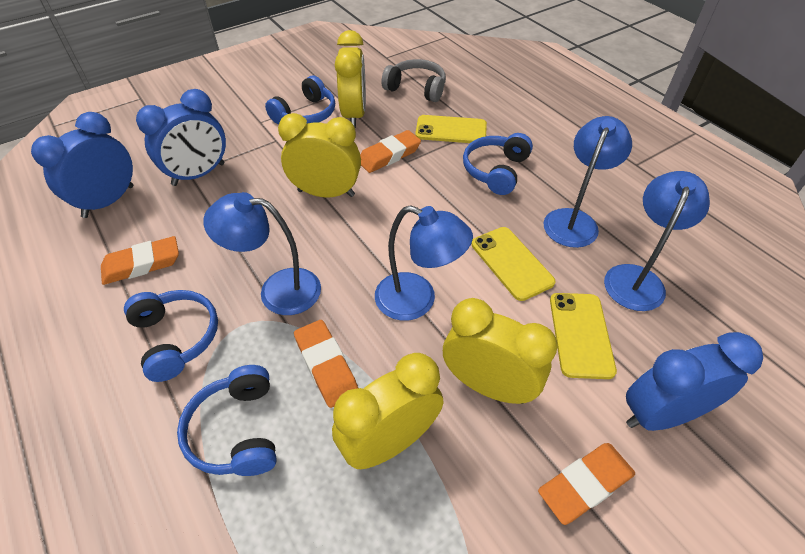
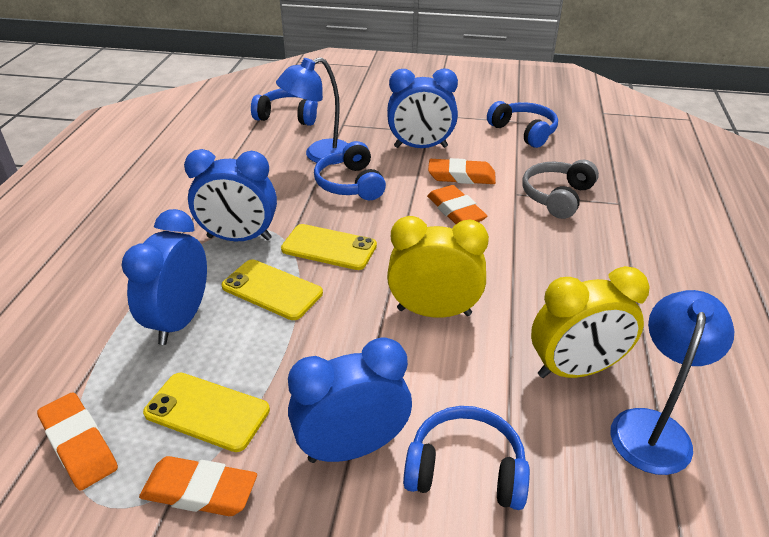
blue clock: 3 -> 4
blue lamp: 4 -> 2
yellow clock: 4 -> 2

